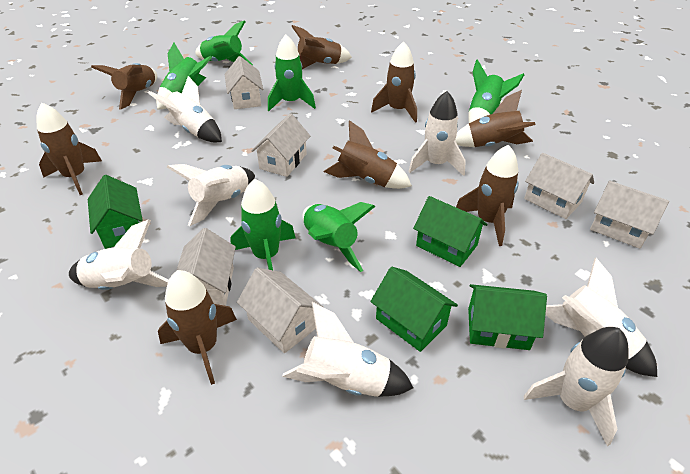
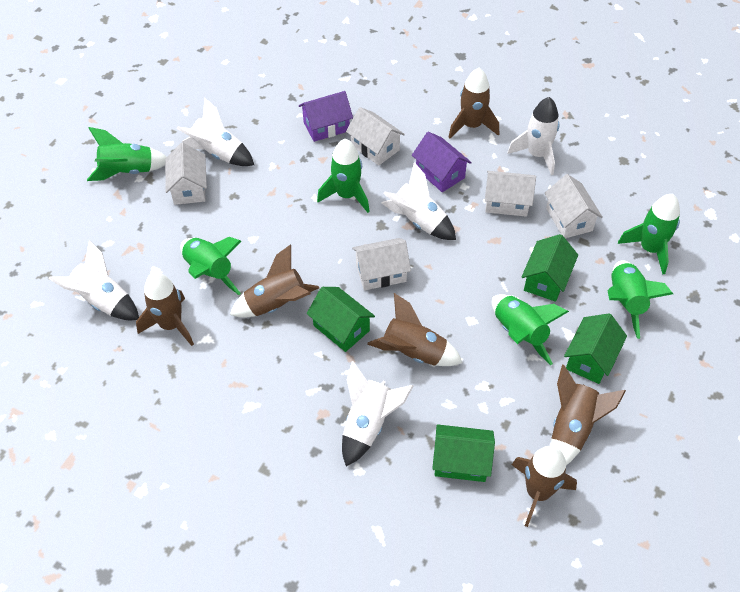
brown rocket: 8 -> 6
purple house: 0 -> 2
white house: 6 -> 5
white rocket: 7 -> 5

